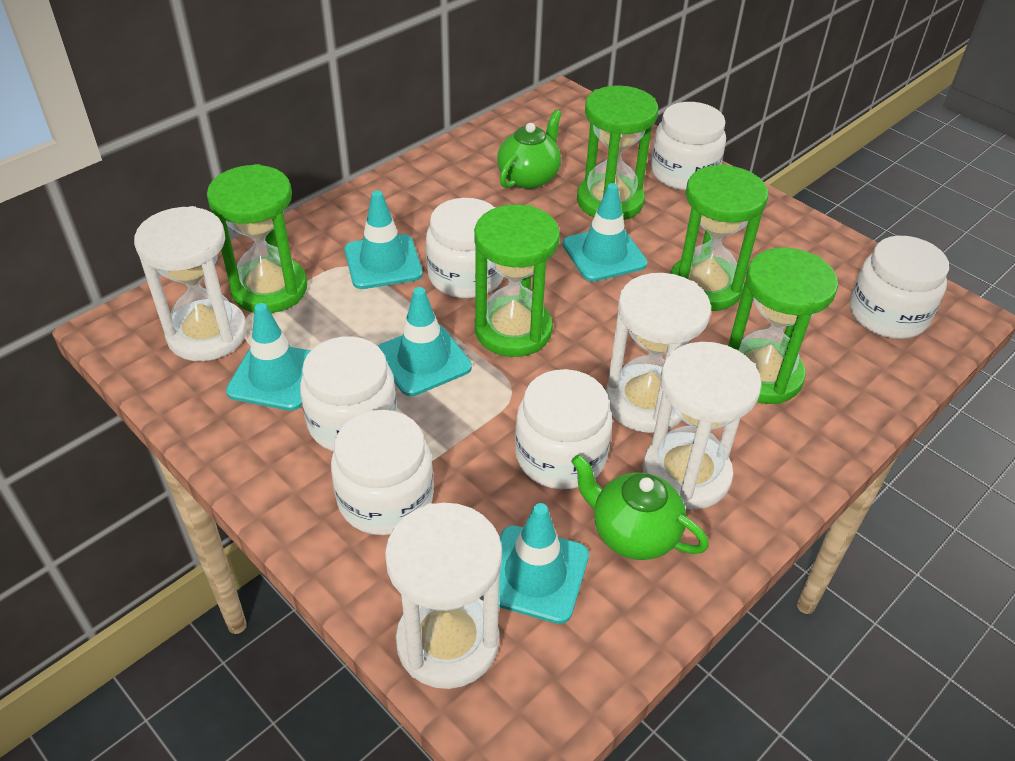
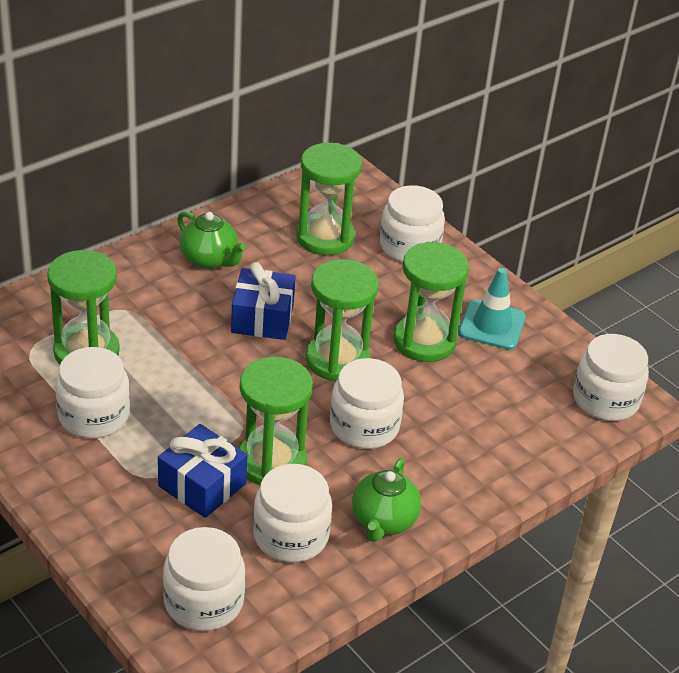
blue gift: 0 -> 2
turquoise traffic cone: 5 -> 1
white hourglass: 4 -> 0

